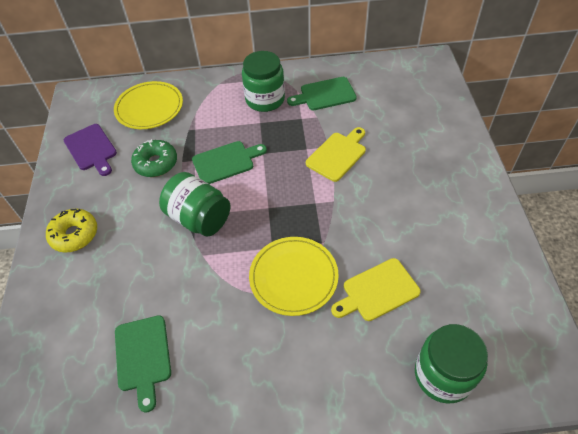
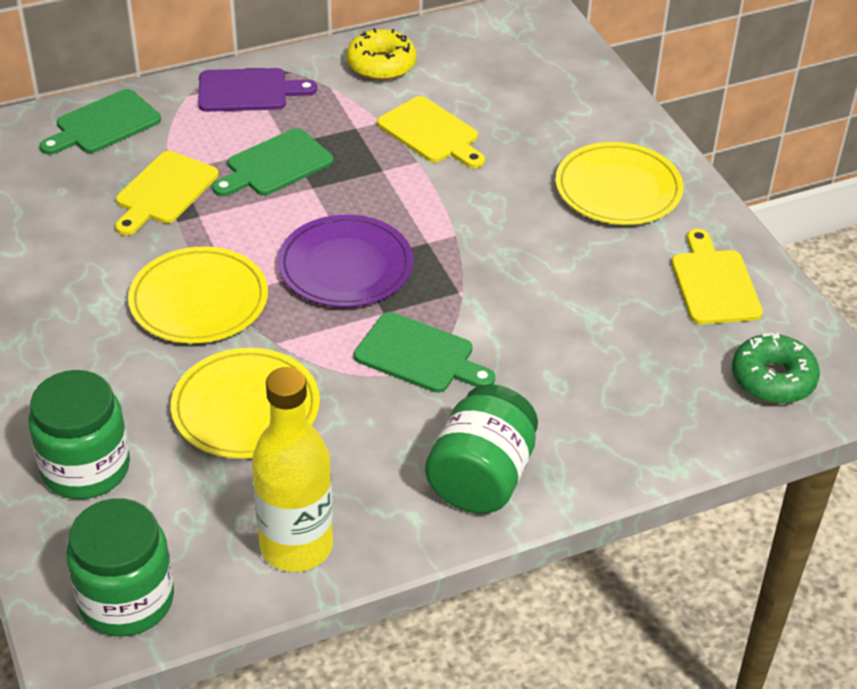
purple plate: 0 -> 1
yellow bottle: 0 -> 1
yellow cutting board: 2 -> 3
yellow plate: 2 -> 3

